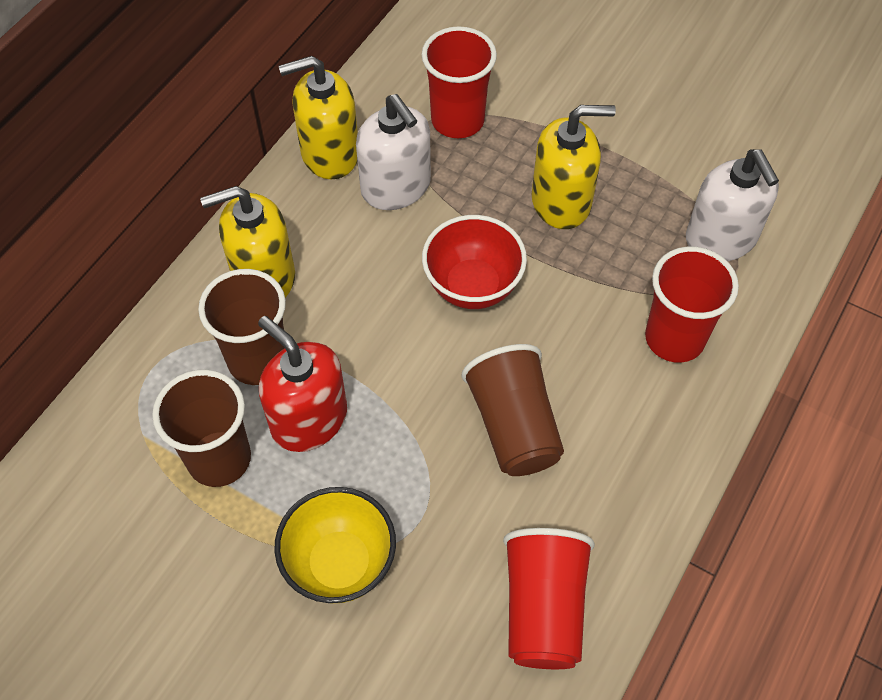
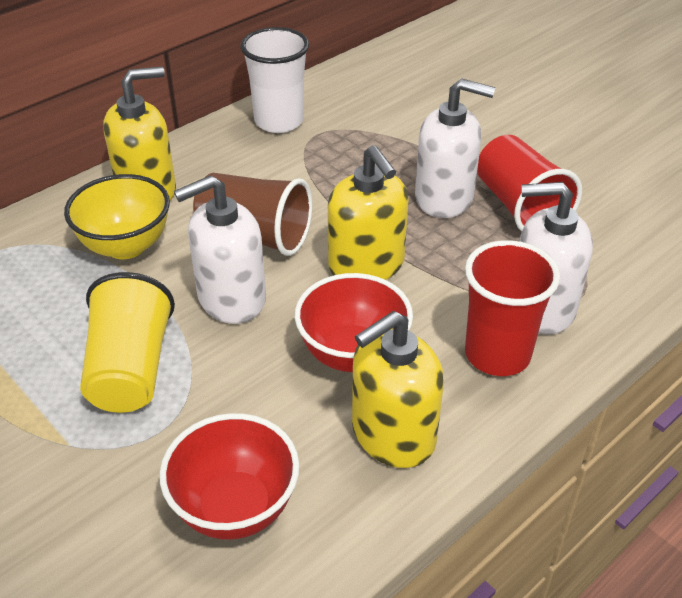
brown cup: 3 -> 1
red bowl: 1 -> 2
red cup: 3 -> 2
red soap dispenser: 1 -> 0
white cup: 0 -> 1
white soap dispenser: 2 -> 3
yellow cup: 0 -> 1

